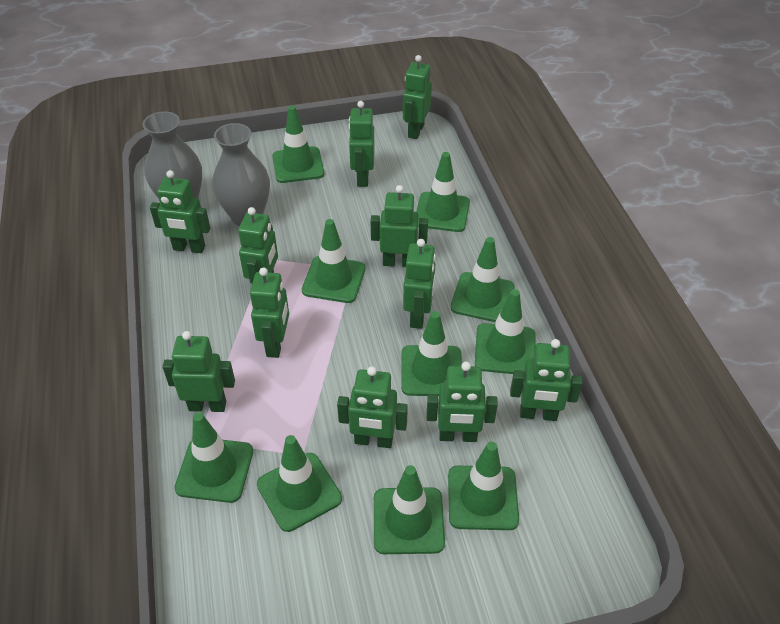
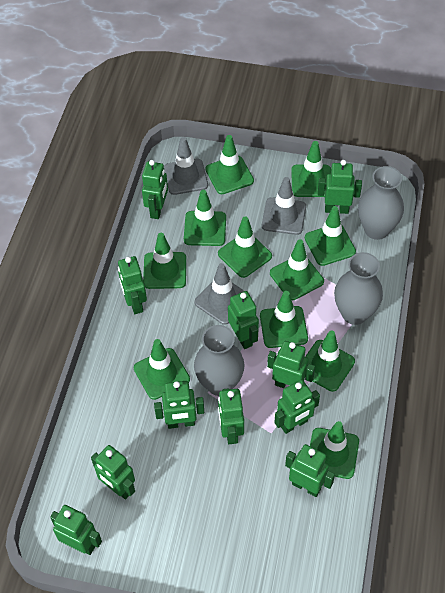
green traffic cone: 10 -> 11
grey traffic cone: 0 -> 3
grey vase: 2 -> 3

